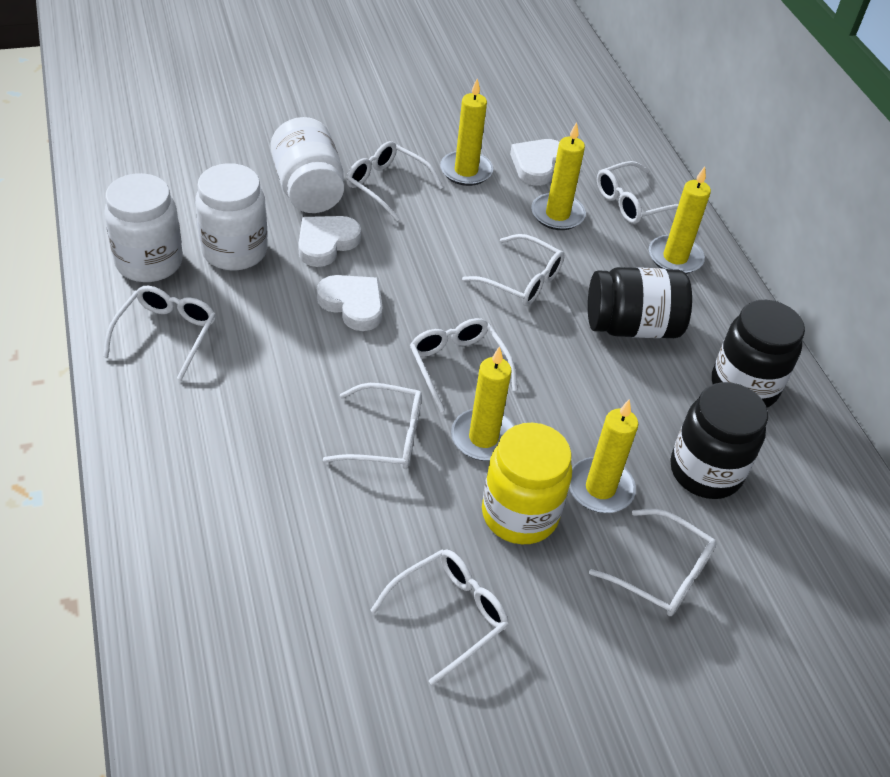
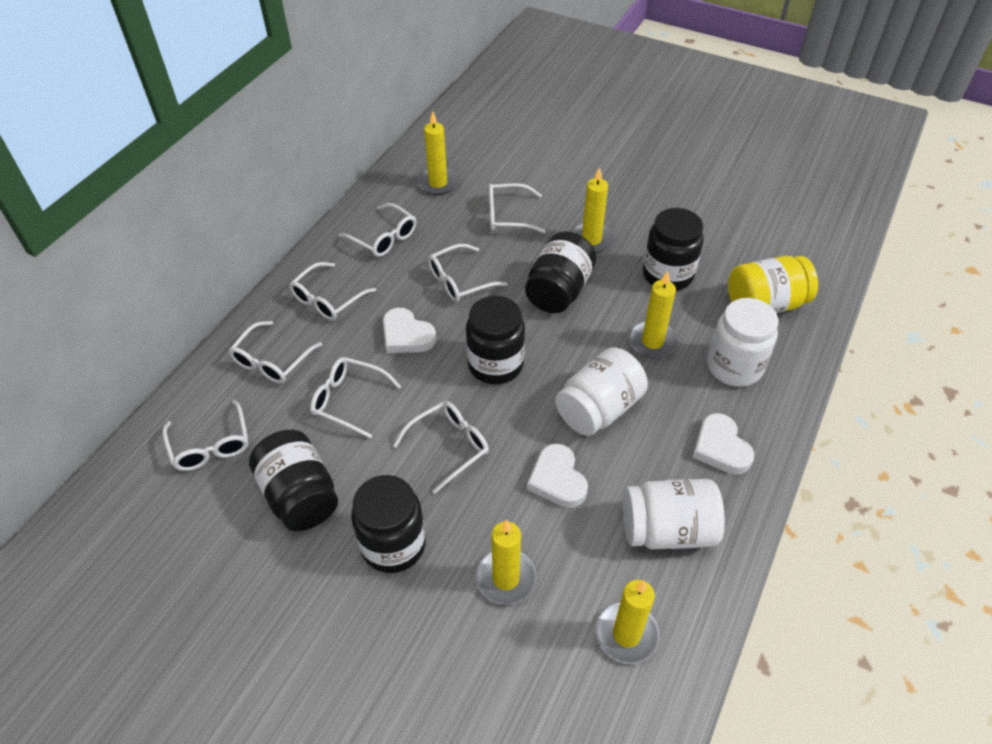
black jar: 3 -> 5

